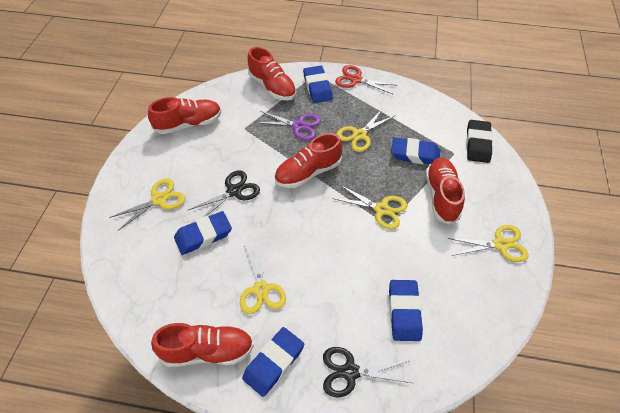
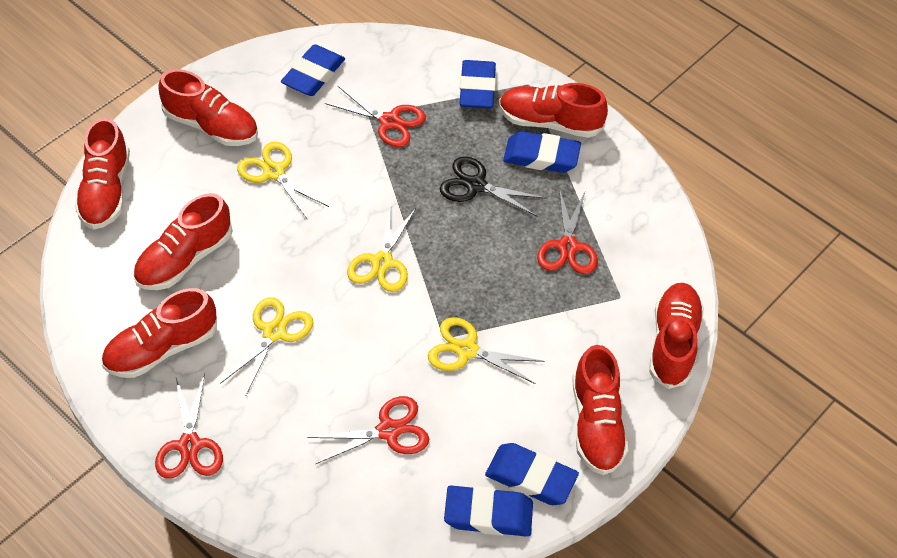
black eraser: 1 -> 0
black scissors: 2 -> 1
purple scissors: 1 -> 0
red scissors: 1 -> 4
red shoe: 5 -> 7
yellow scissors: 5 -> 4

